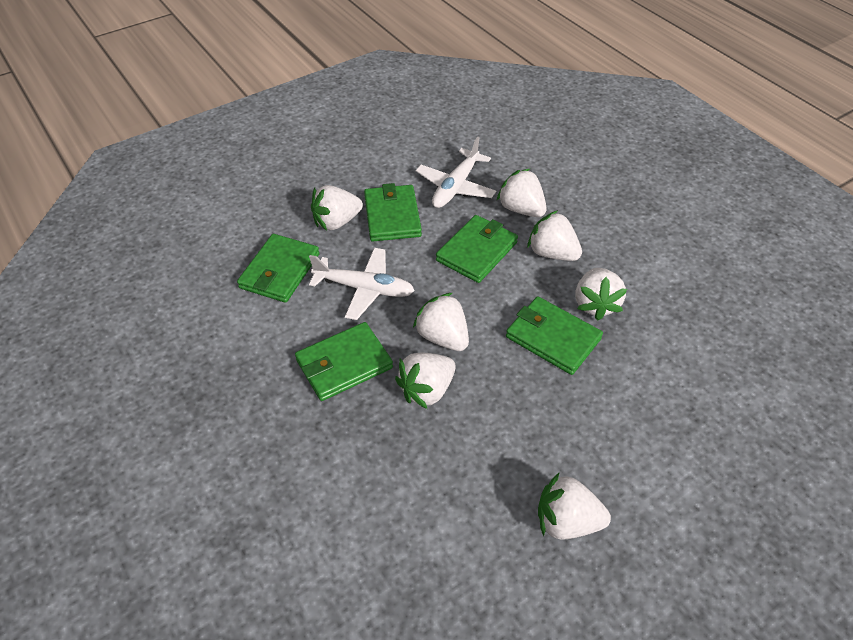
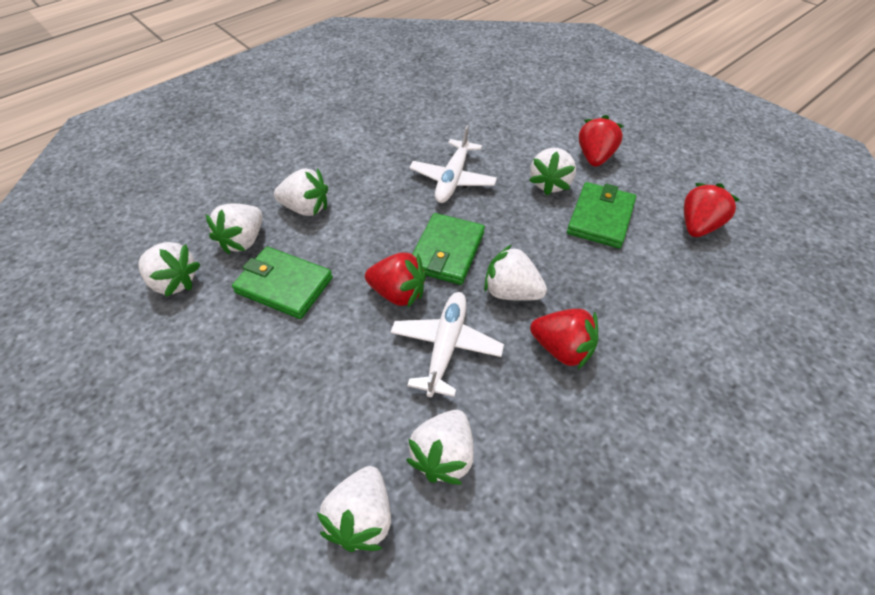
green wallet: 5 -> 3
red strawberry: 0 -> 4

